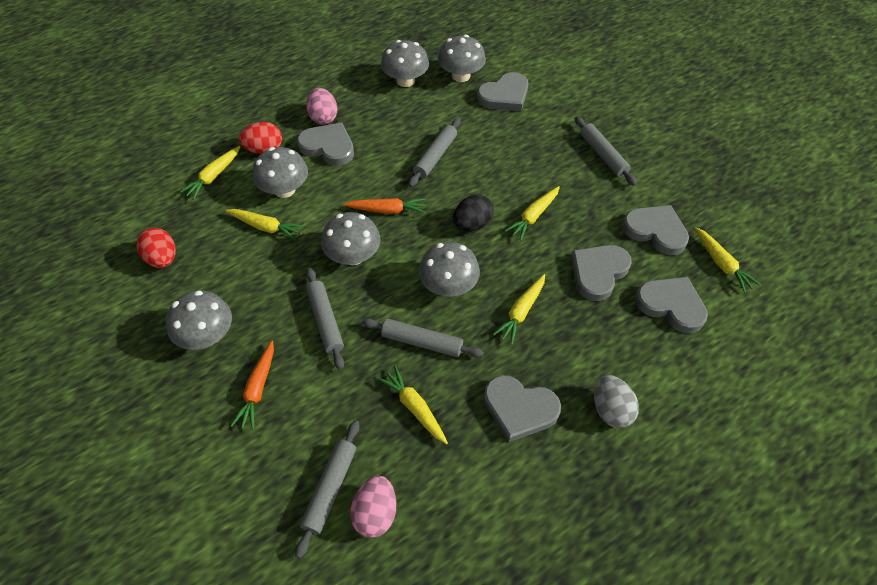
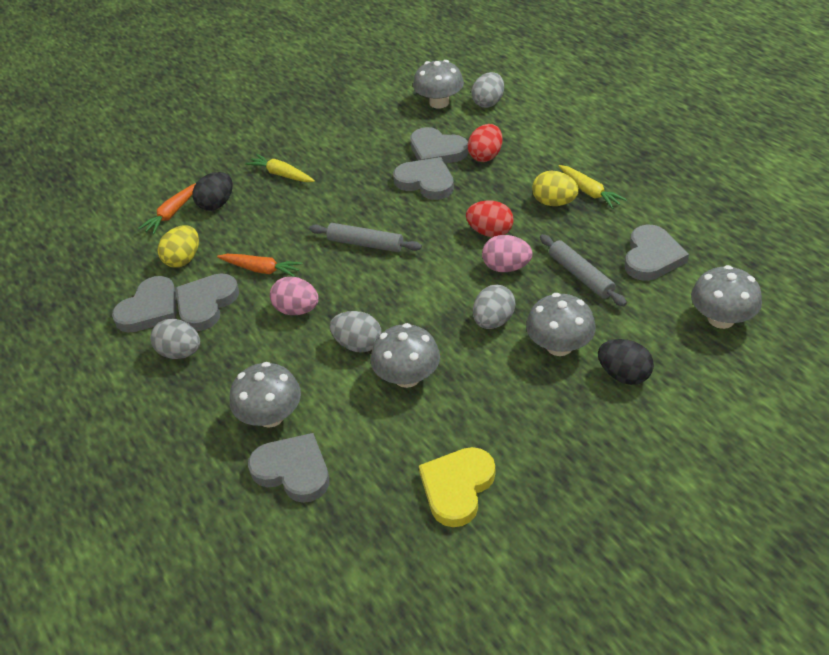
black egg: 1 -> 2
grey egg: 1 -> 4
grey mushroom: 6 -> 5
grey rolling pin: 5 -> 2
yellow carrot: 6 -> 2
yellow egg: 0 -> 2
yellow heart: 0 -> 1

